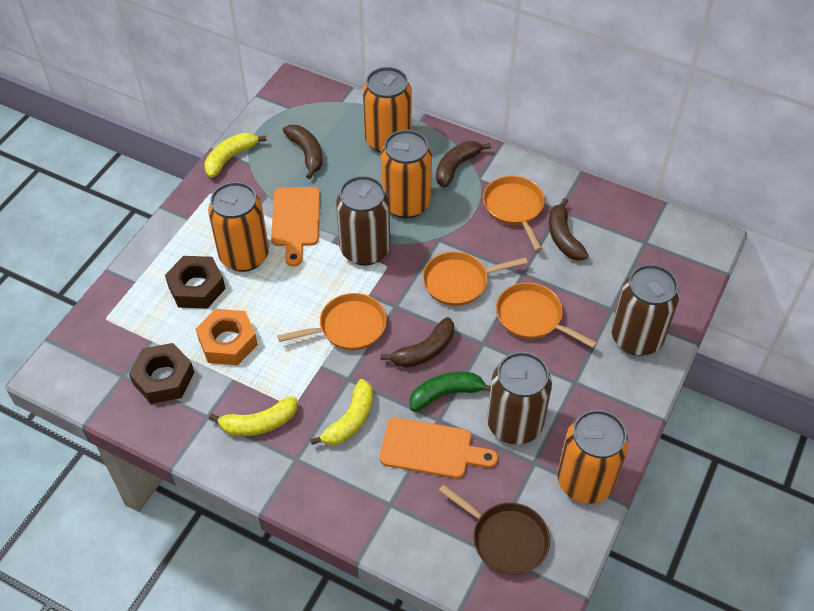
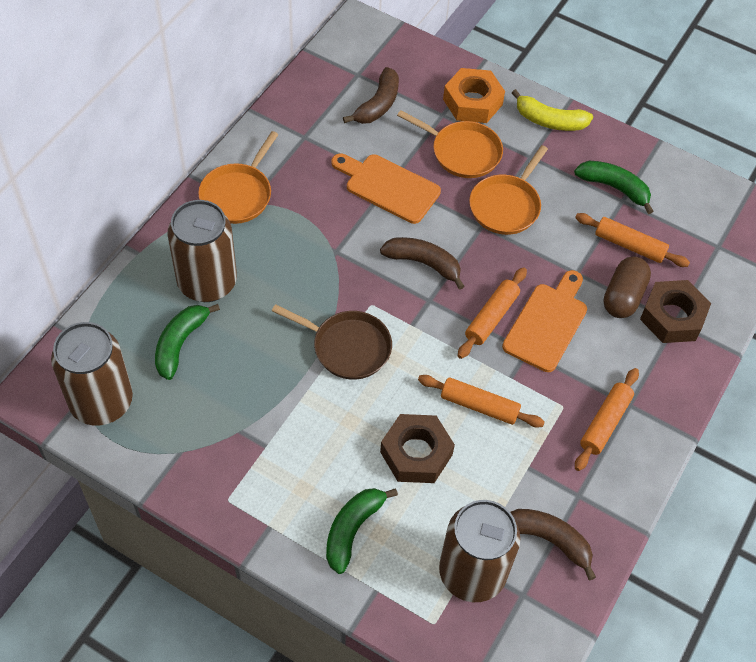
brown banana: 4 -> 3
brown capsule: 0 -> 1
green banana: 1 -> 3
orange can: 4 -> 0
orange pan: 4 -> 3
orange rolling pin: 0 -> 4
yellow banana: 3 -> 1

